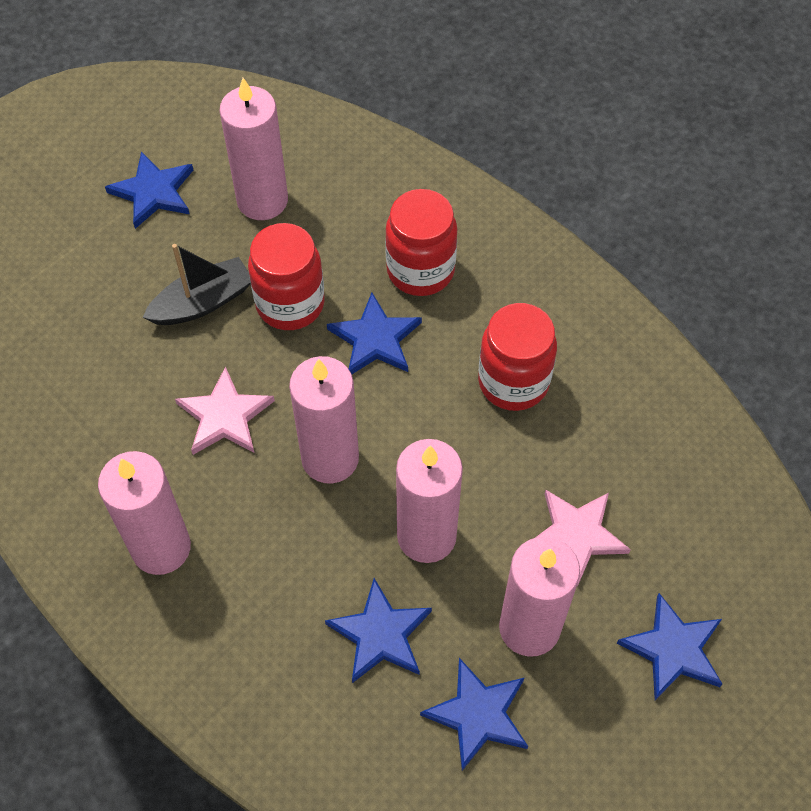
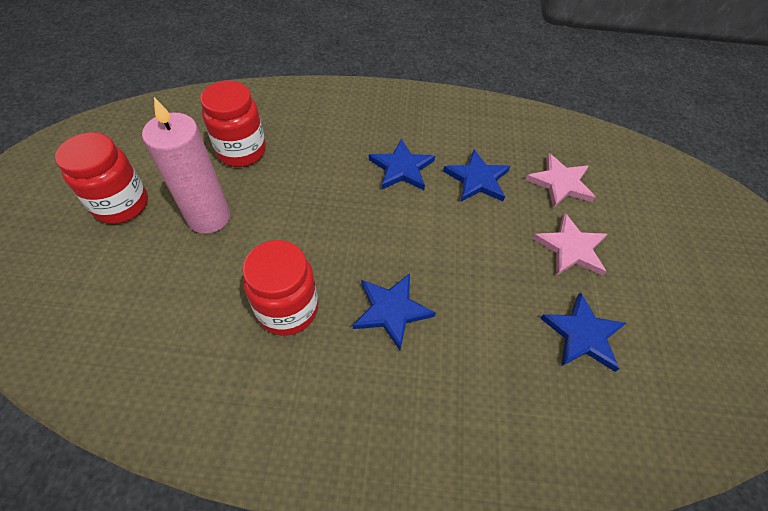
black boat: 1 -> 0
blue star: 5 -> 4
pink candle: 5 -> 1

